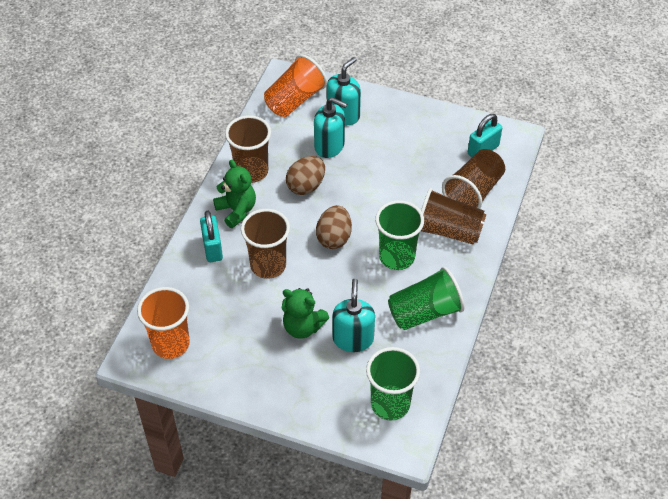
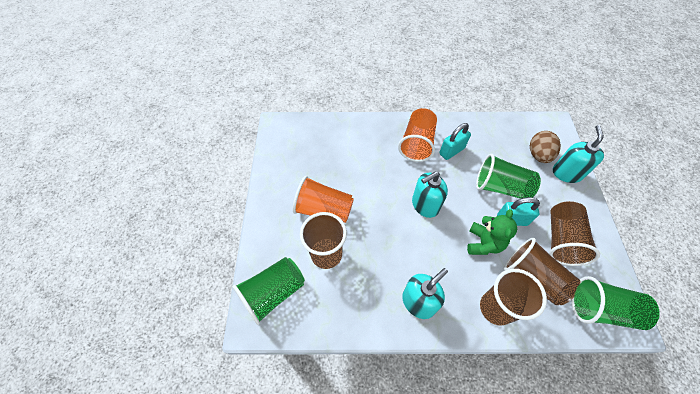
brown egg: 2 -> 1
green teddy bear: 2 -> 1

